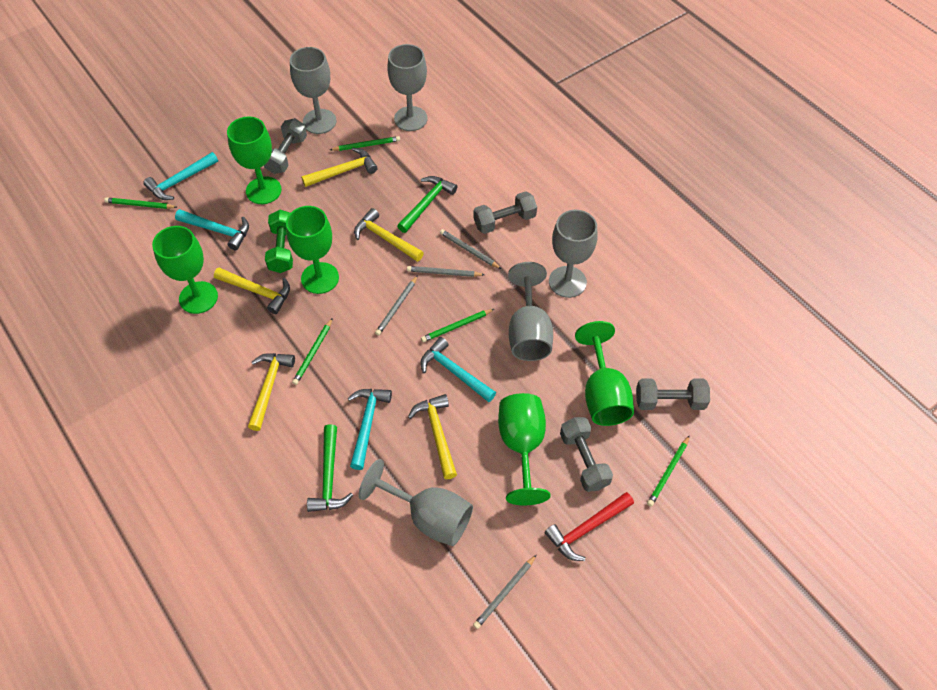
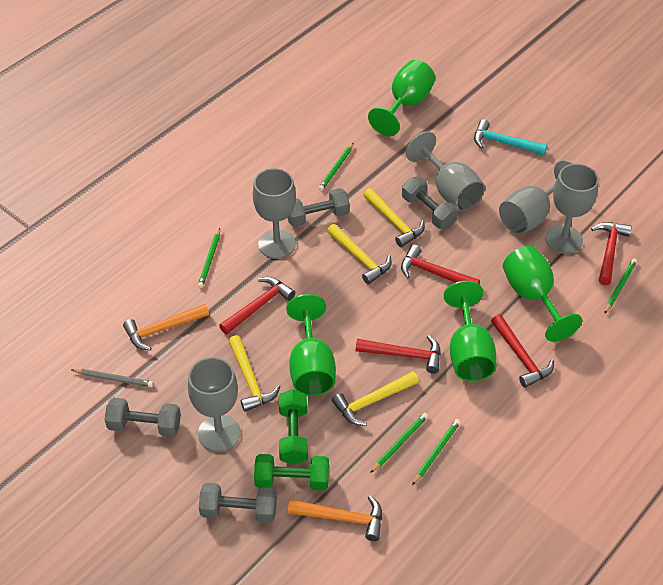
green dumbbell: 1 -> 2
green goblet: 5 -> 4
green hammer: 2 -> 0
grey pencil: 4 -> 1
orange hammer: 0 -> 2
red hammer: 1 -> 5
turquoise hammer: 4 -> 1
yellow hammer: 5 -> 4

